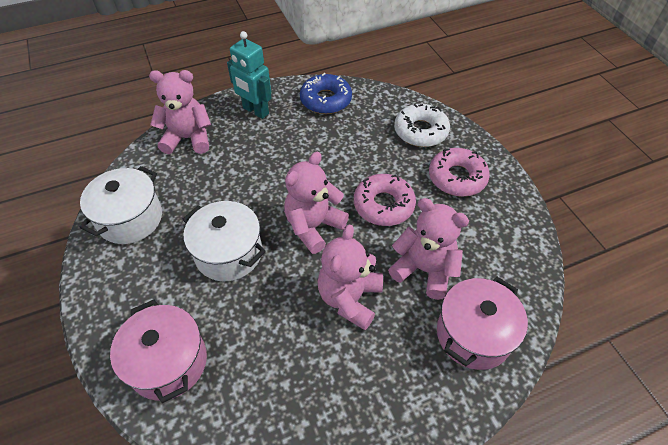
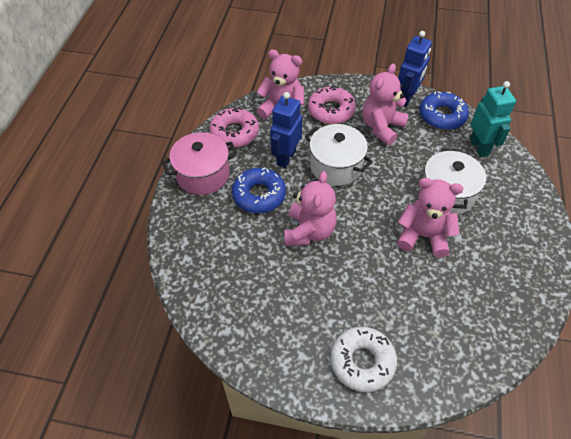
blue donut: 1 -> 2
blue robot: 0 -> 2
pink pot: 2 -> 1

